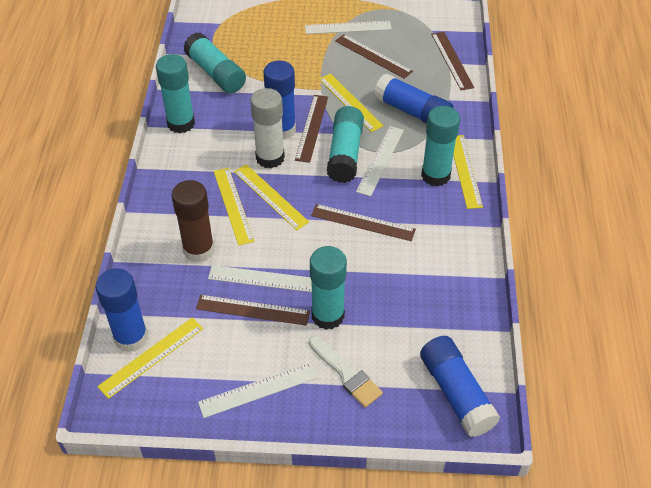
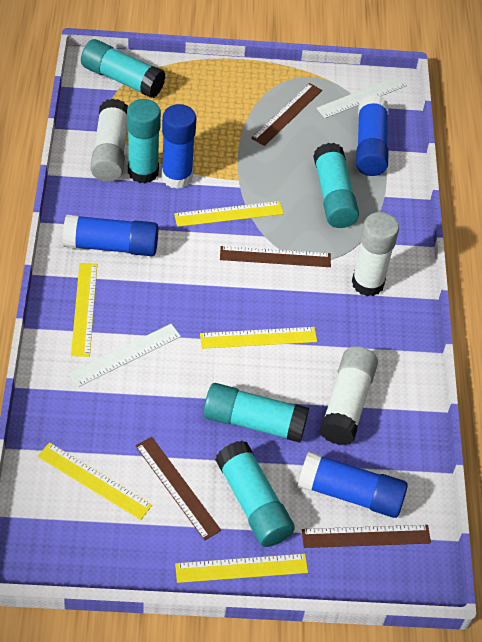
brown glue stick: 1 -> 0
brown ruler: 5 -> 4
white brush: 1 -> 0
white glue stick: 1 -> 3
white ruler: 4 -> 2

